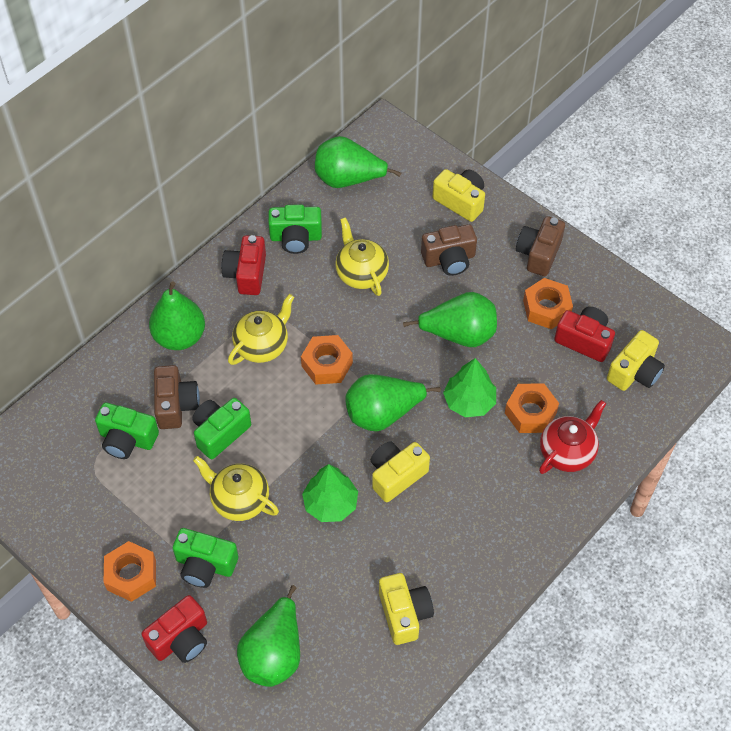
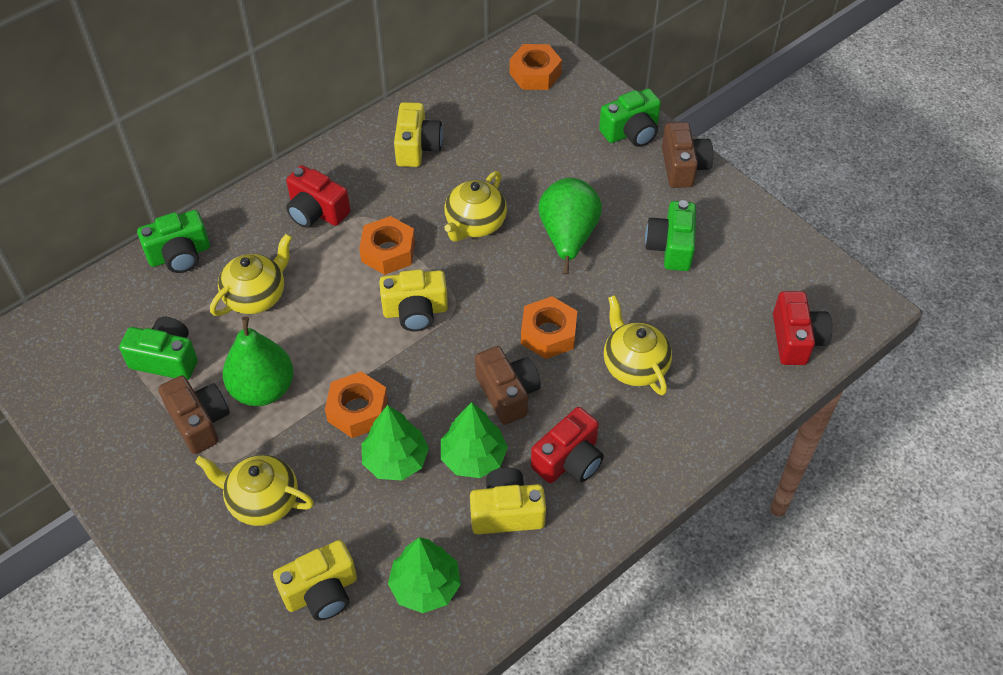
green pear: 5 -> 2
green tree: 2 -> 3
red teapot: 1 -> 0
yellow teapot: 3 -> 4

